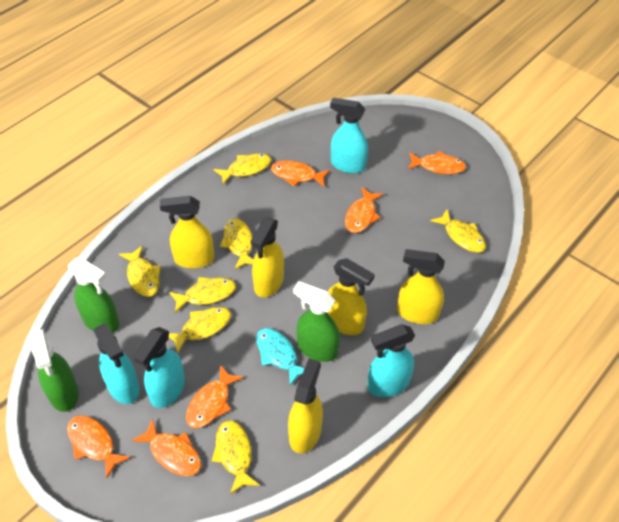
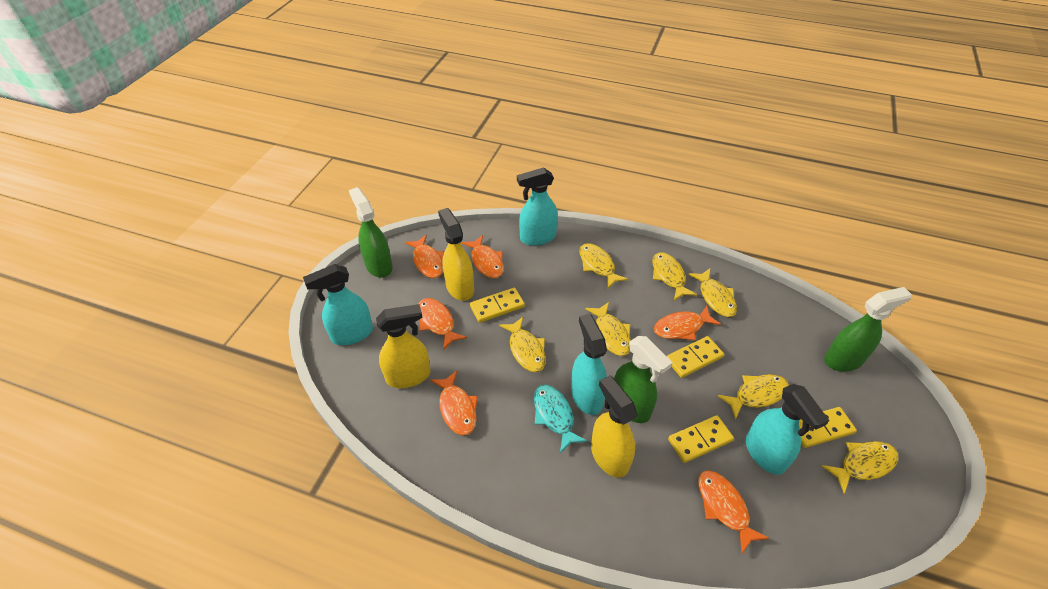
yellow domino: 0 -> 4
yellow spray bottle: 5 -> 3

